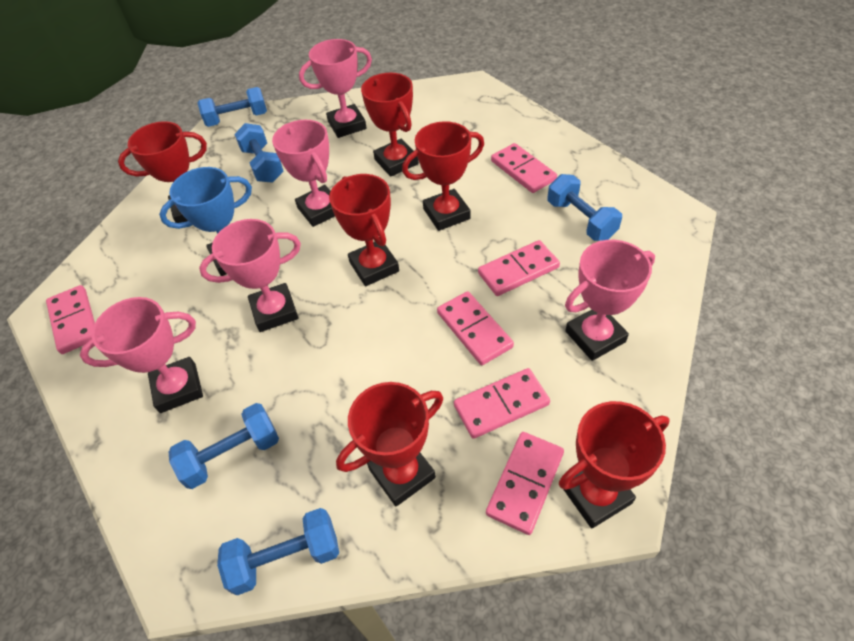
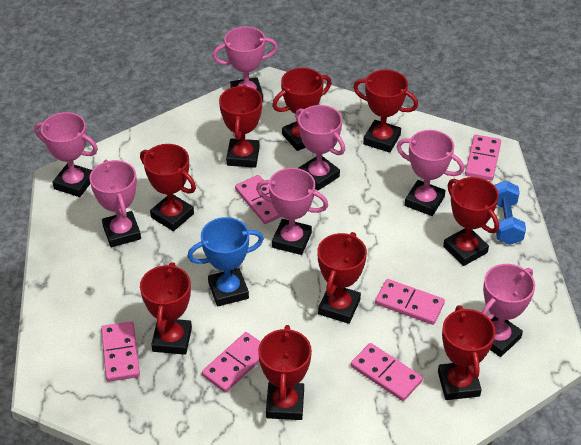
blue dumbbell: 5 -> 1
pink trophy: 5 -> 7
red trophy: 6 -> 9

